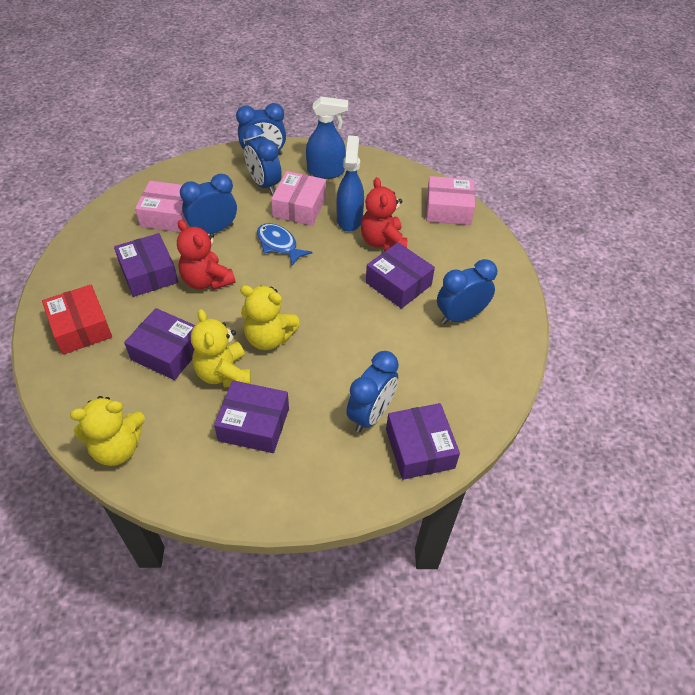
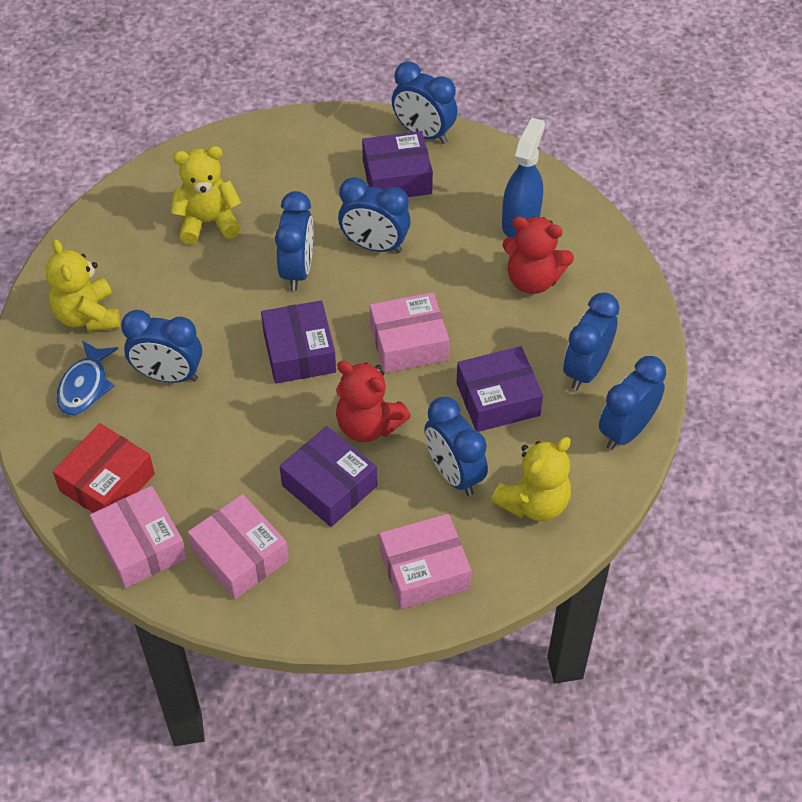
blue clock: 5 -> 7
blue spray bottle: 2 -> 1
pink box: 3 -> 4
purple box: 5 -> 4

